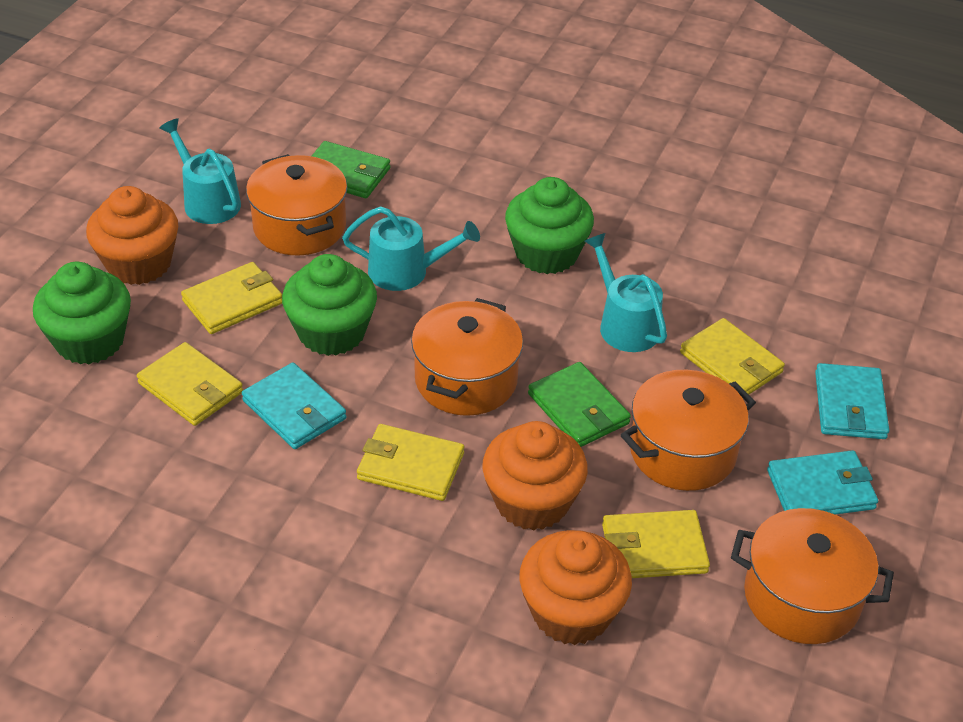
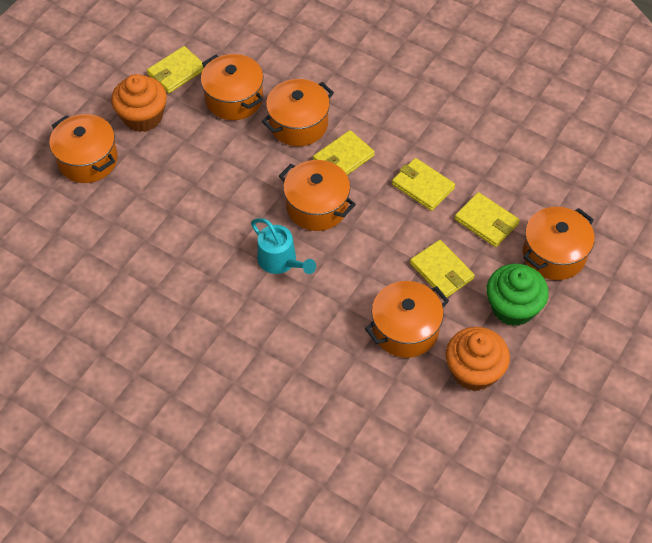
green cupcake: 3 -> 1
green wallet: 2 -> 0
orange cupcake: 3 -> 2
orange pot: 4 -> 6
turquoise wallet: 3 -> 0
turquoise watering can: 3 -> 1

